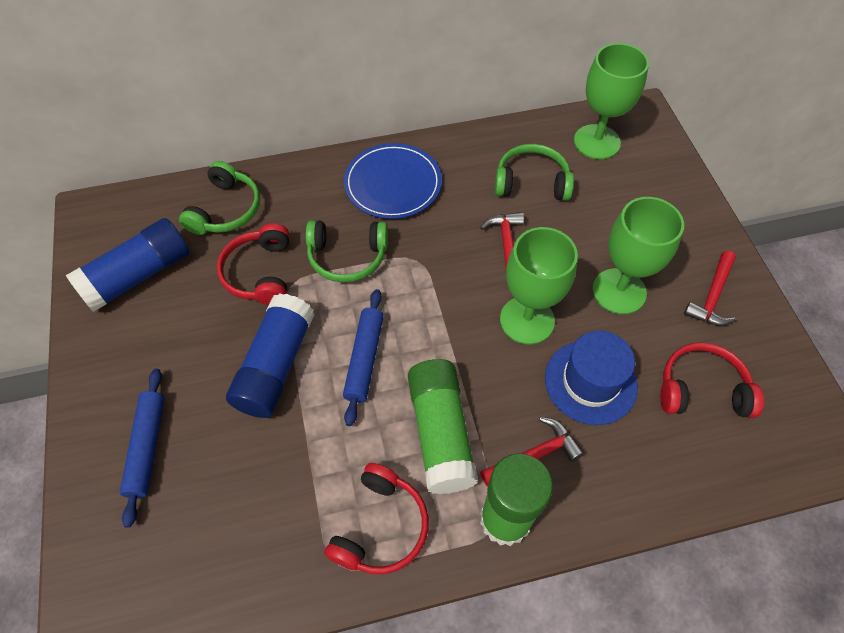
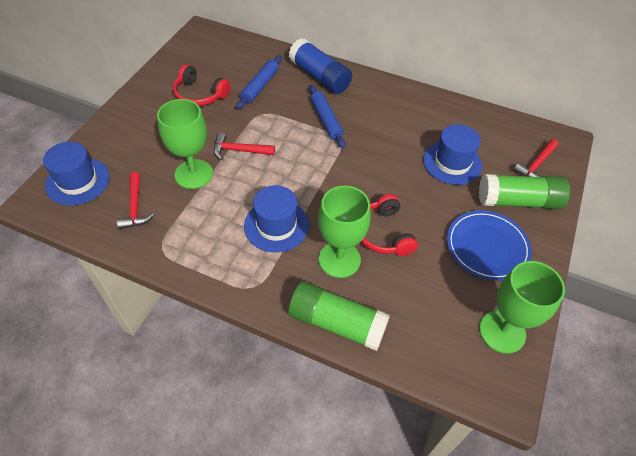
blue glue stick: 2 -> 1
blue hat: 1 -> 3
green headphones: 3 -> 0
red headphones: 3 -> 2

